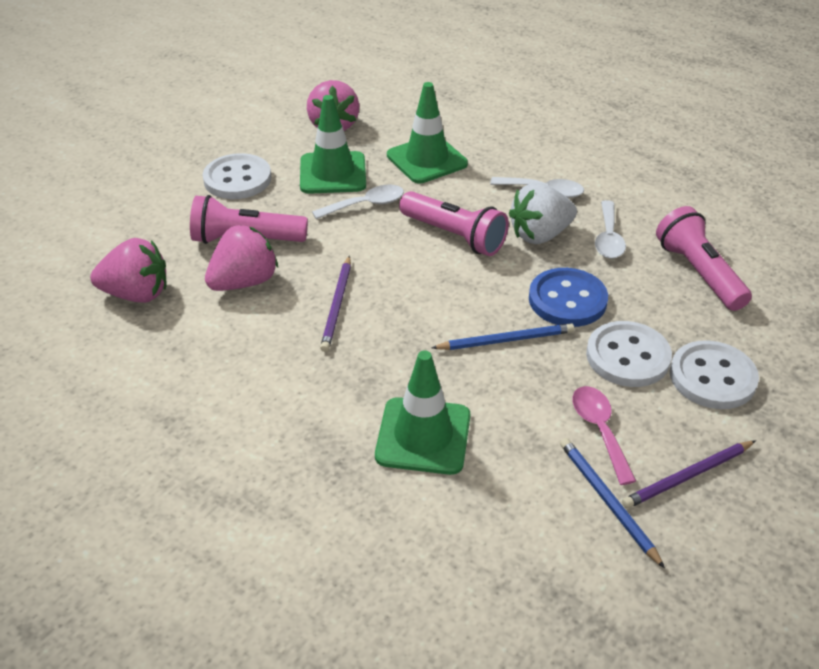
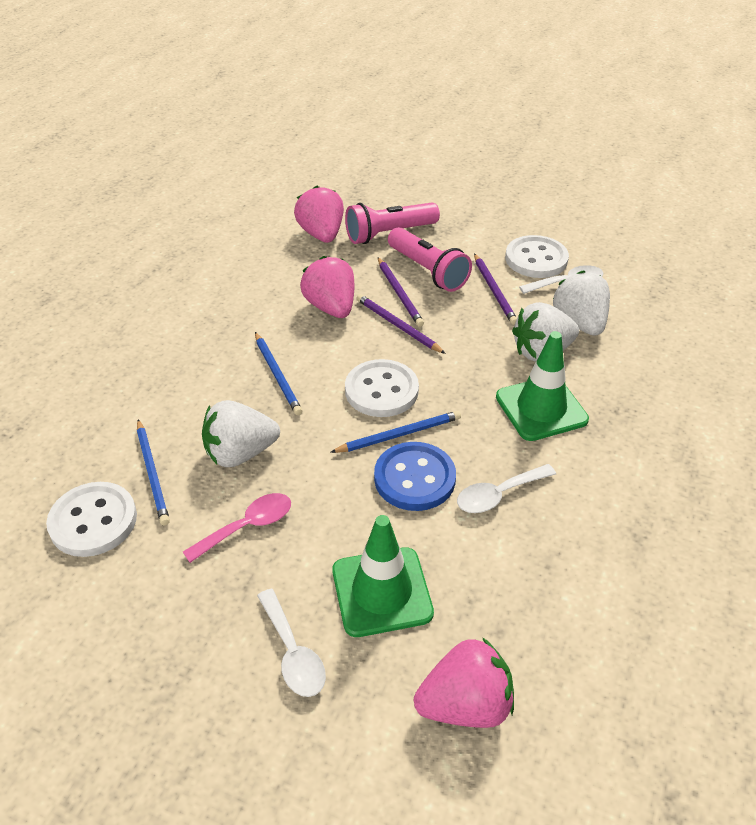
blue pencil: 2 -> 3
green traffic cone: 3 -> 2
pink flashlight: 3 -> 2
purple pencil: 2 -> 3
white strawberry: 1 -> 3

